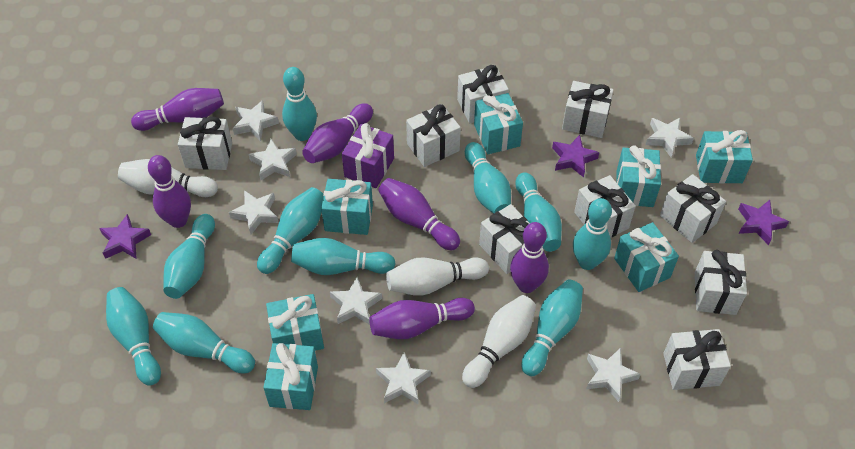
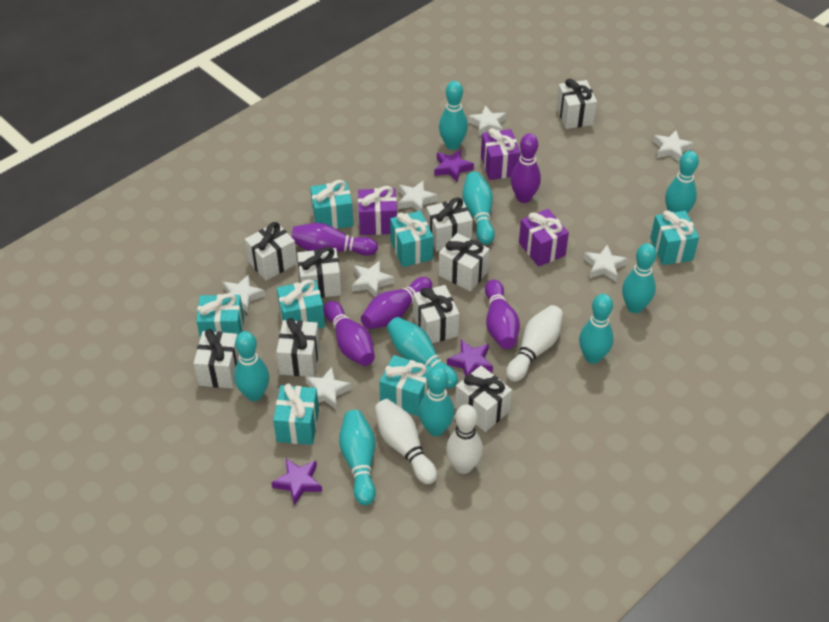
purple bowling pin: 6 -> 5
purple gift: 1 -> 3
turquoise bowling pin: 10 -> 9

